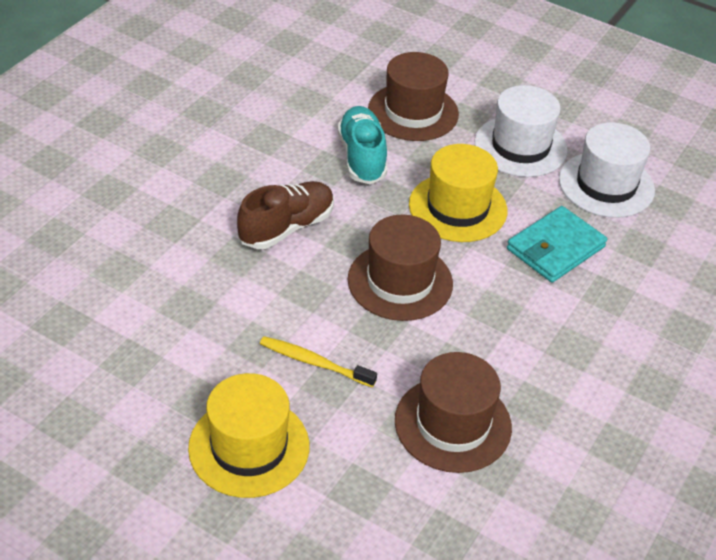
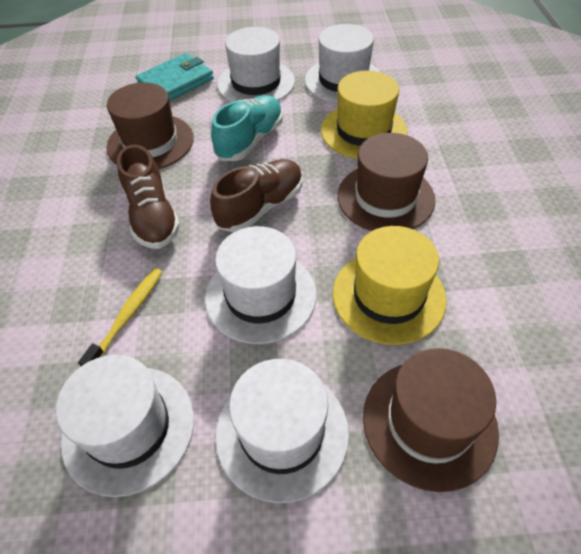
brown shoe: 1 -> 2
white hat: 2 -> 5

